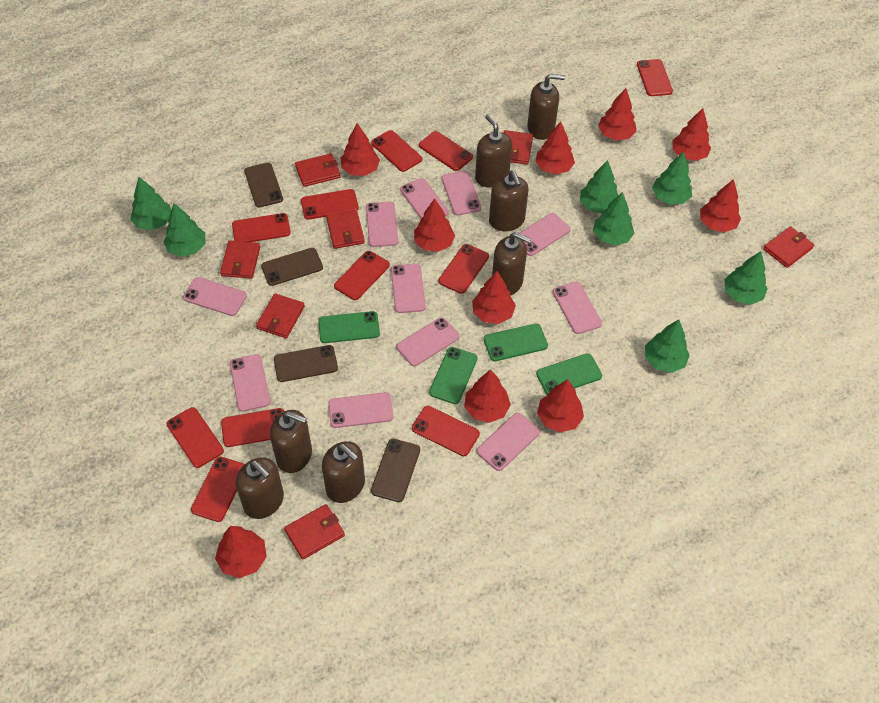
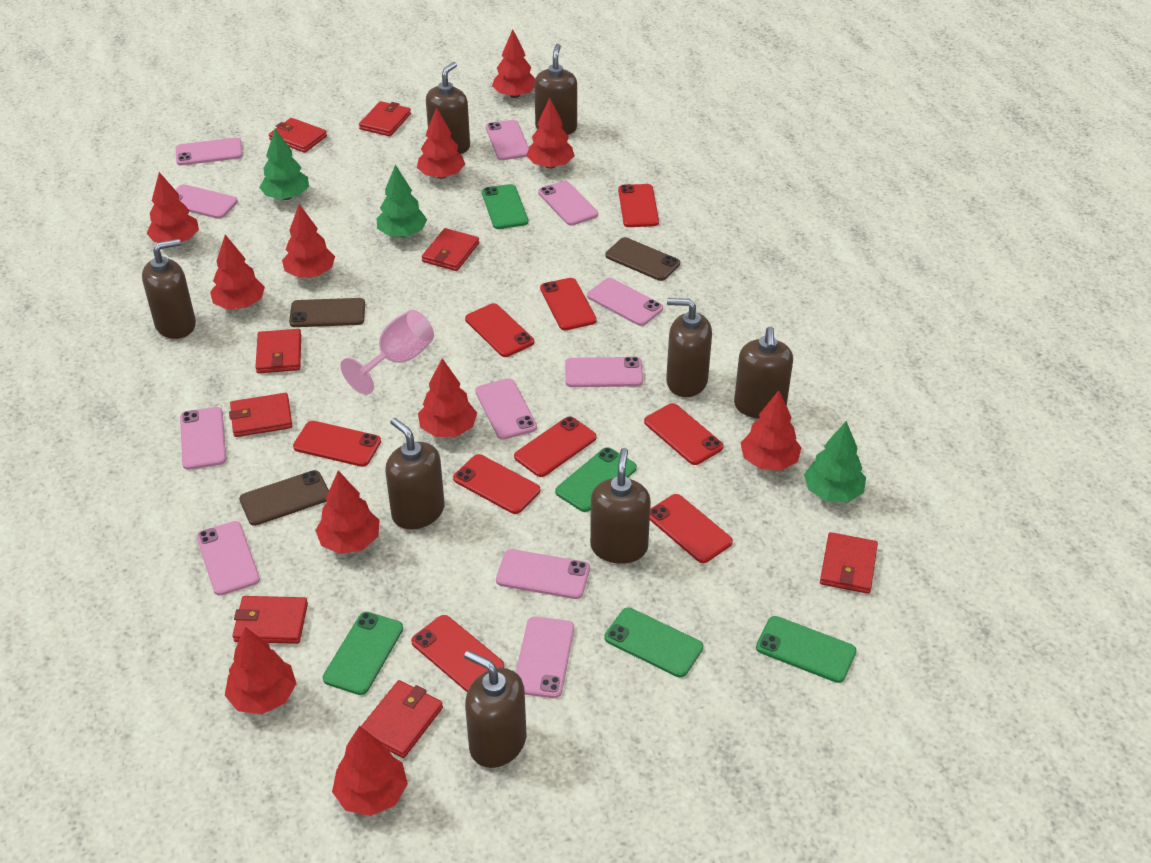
brown phone: 4 -> 3
brown soap dispenser: 7 -> 8
green phone: 4 -> 5
green tree: 7 -> 3
pink goblet: 0 -> 1
red phone: 11 -> 9
red tree: 10 -> 11
red wallet: 7 -> 8

